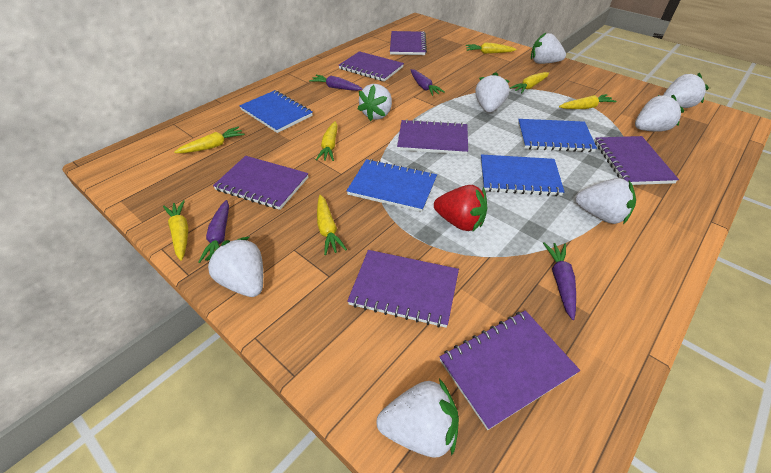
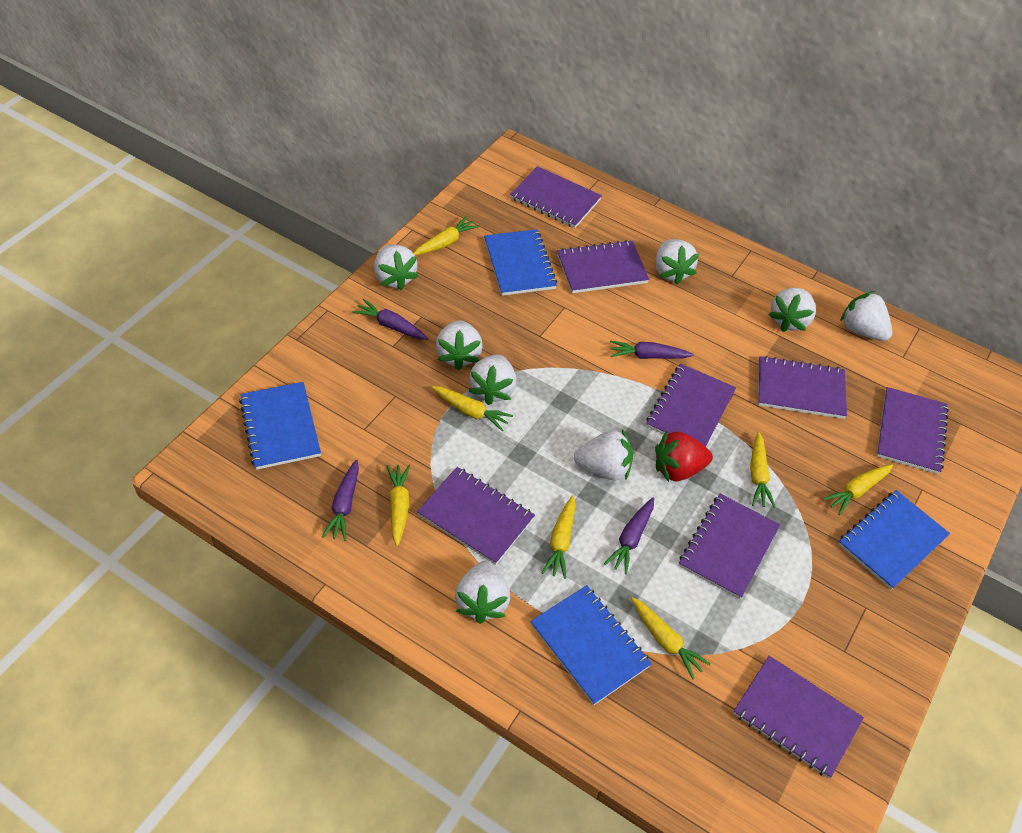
purple notebook: 7 -> 8

